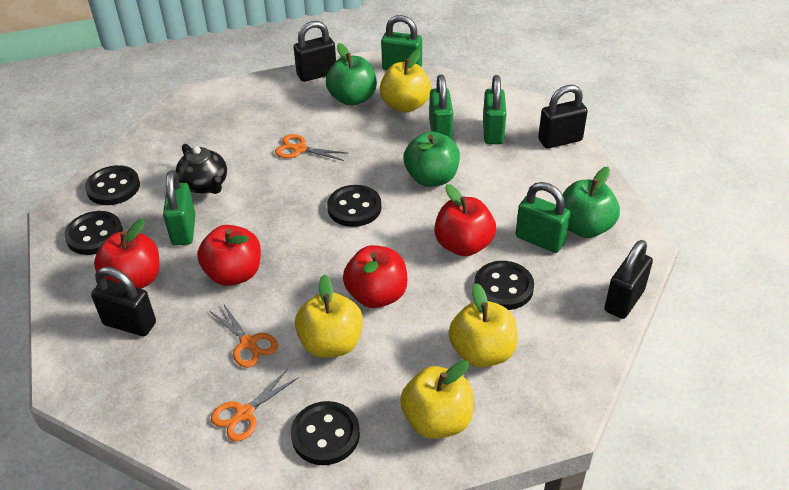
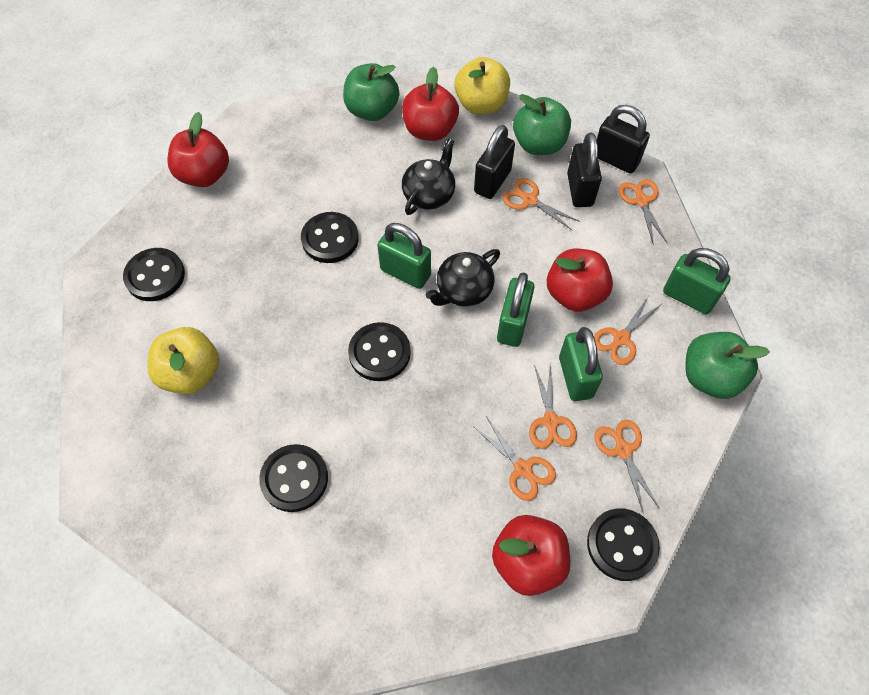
black padlock: 4 -> 3
black teapot: 1 -> 2
green padlock: 5 -> 4
orange scissors: 3 -> 6
yellow apple: 4 -> 2

